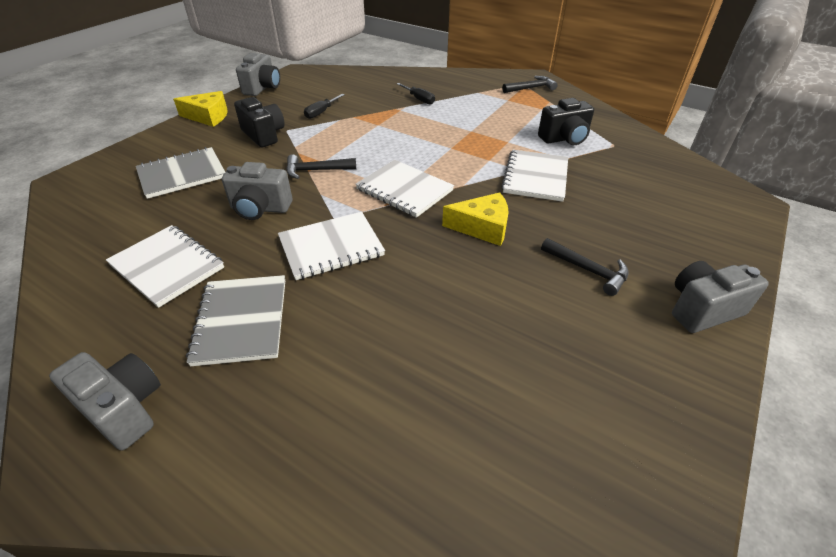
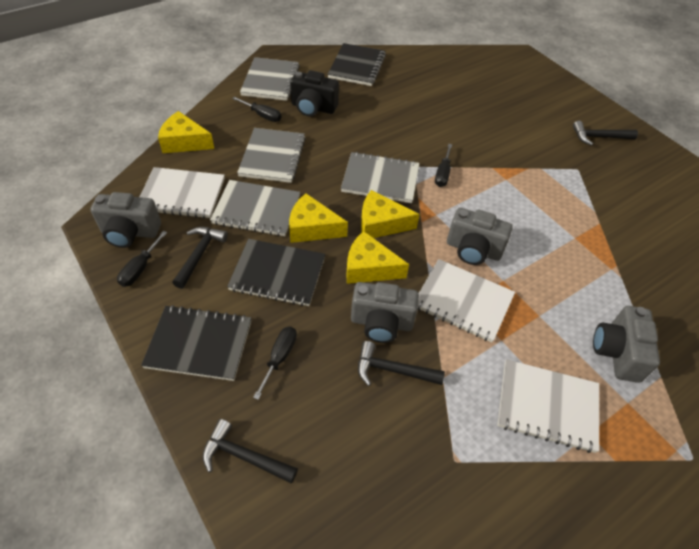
black camera: 2 -> 1
black hammer: 3 -> 4
black notebook: 0 -> 3
black screwdriver: 2 -> 4
grey notebook: 2 -> 4
white notebook: 4 -> 3
yellow cheese: 2 -> 4

